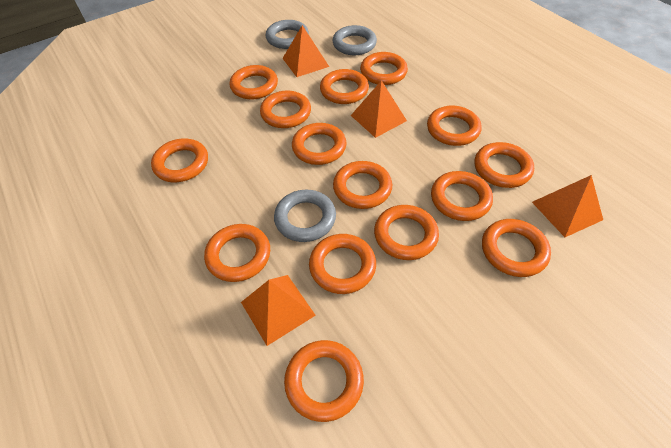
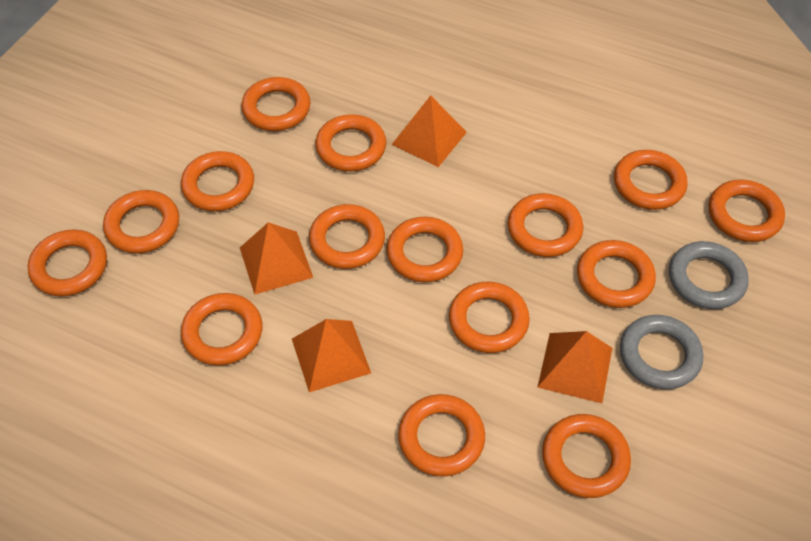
grey ring: 3 -> 2

